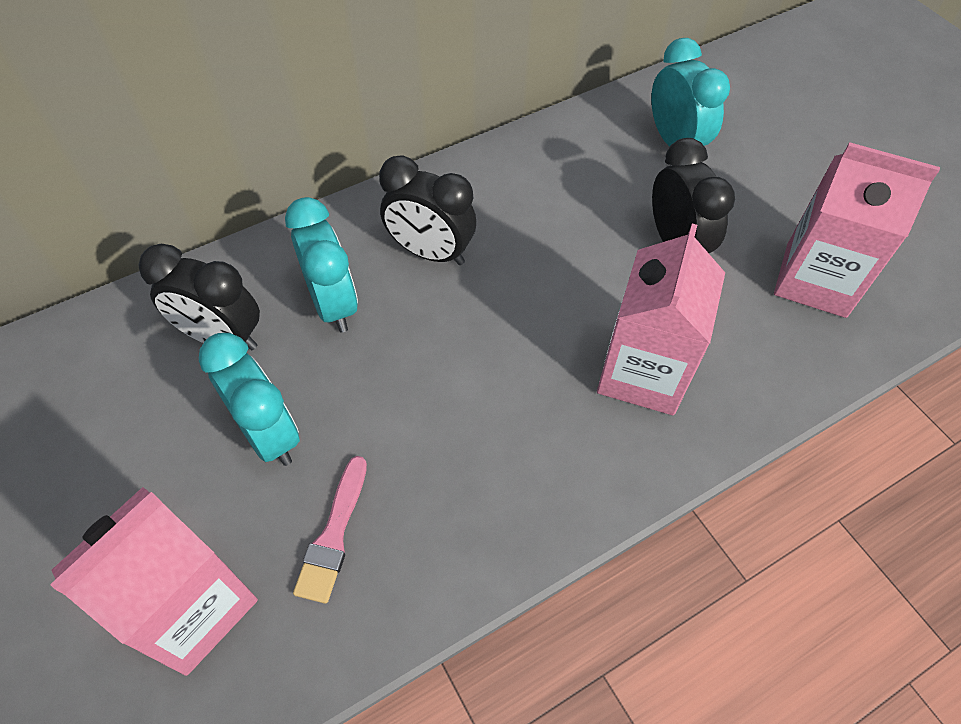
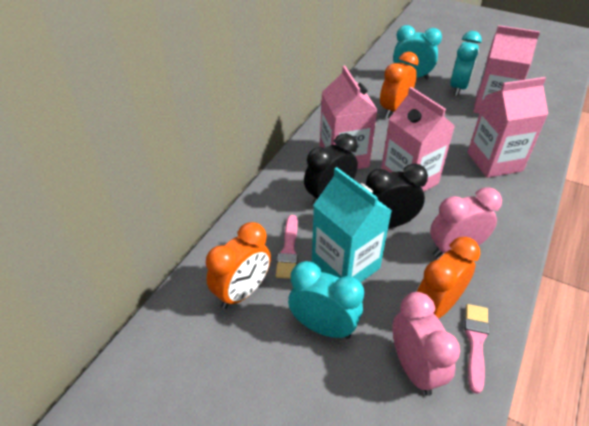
black clock: 3 -> 2
orange clock: 0 -> 3
pink brush: 1 -> 2
pink carton: 3 -> 4
pink clock: 0 -> 2
turquoise carton: 0 -> 1

